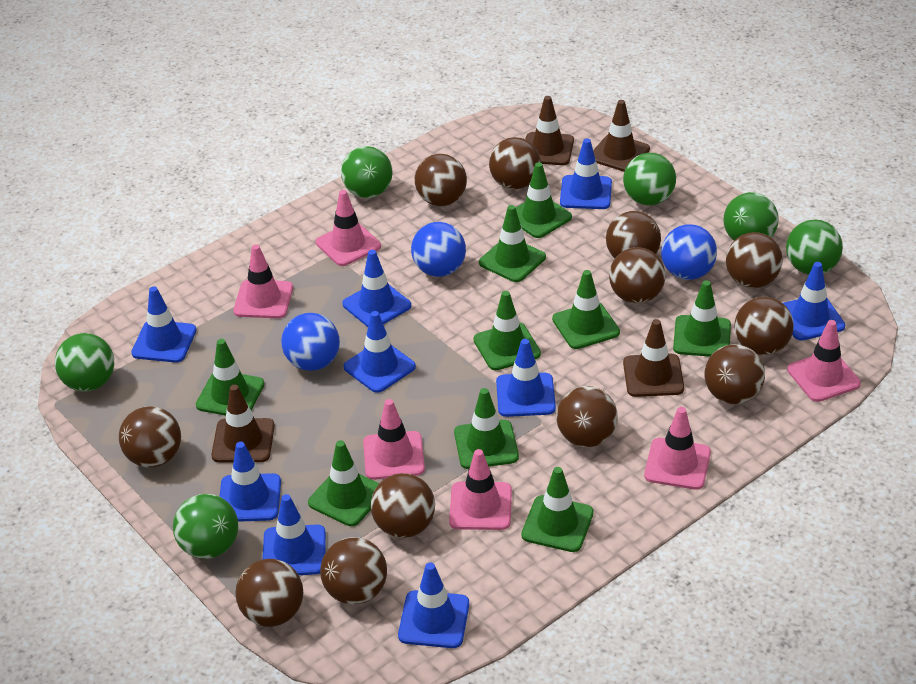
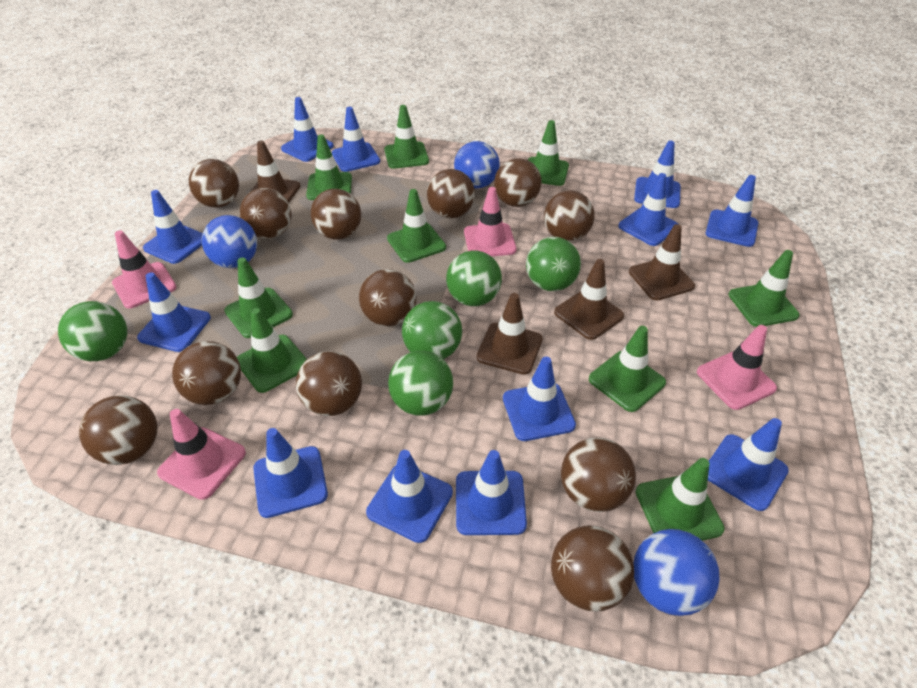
blue traffic cone: 9 -> 12
green ball: 6 -> 5
pink traffic cone: 6 -> 4

